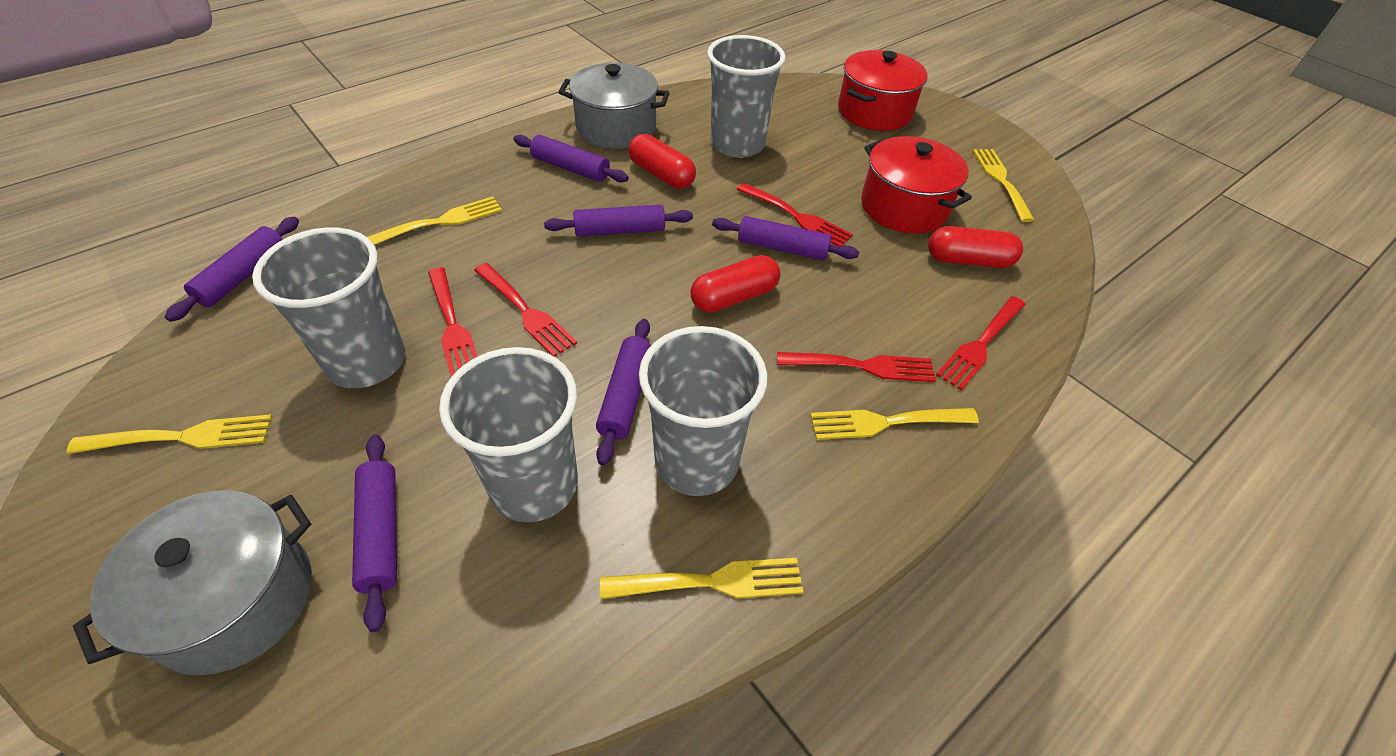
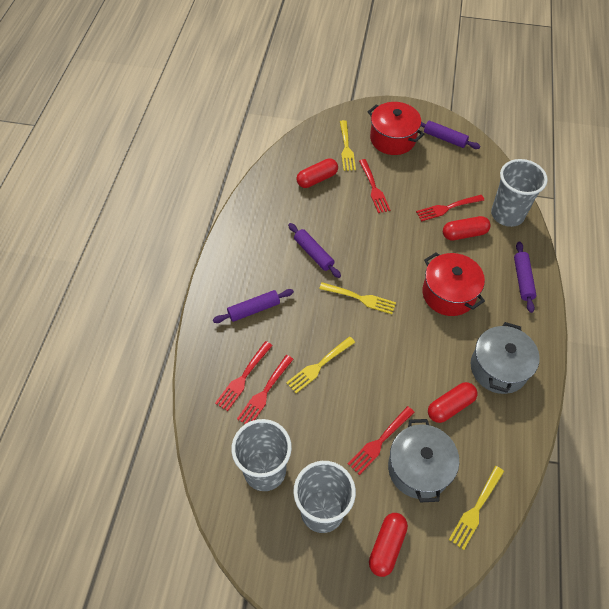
grey cup: 4 -> 3
purple rolling pin: 6 -> 4
red capsule: 3 -> 4
yellow fork: 5 -> 4

